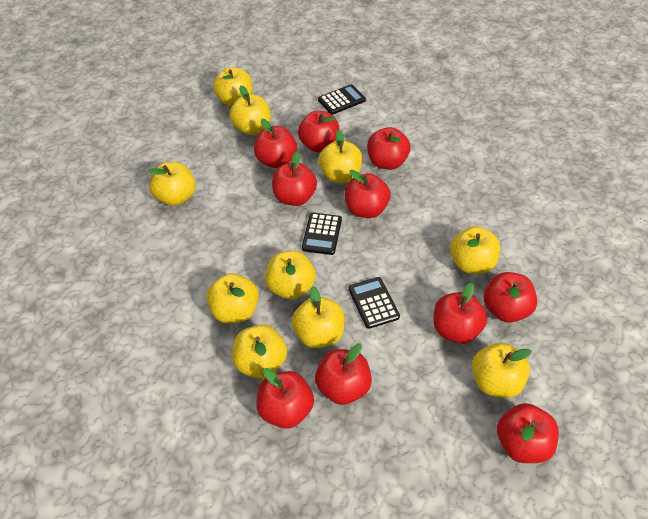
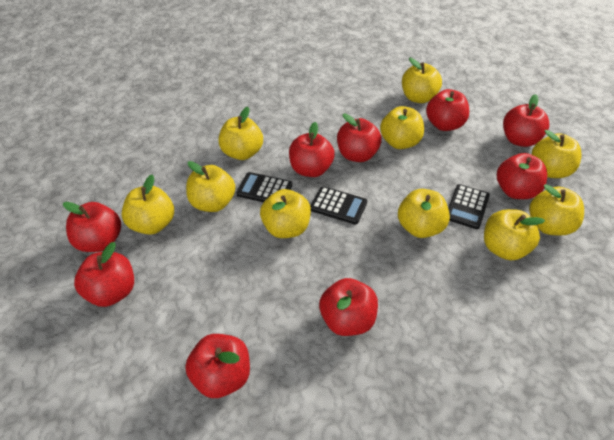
red apple: 10 -> 9

